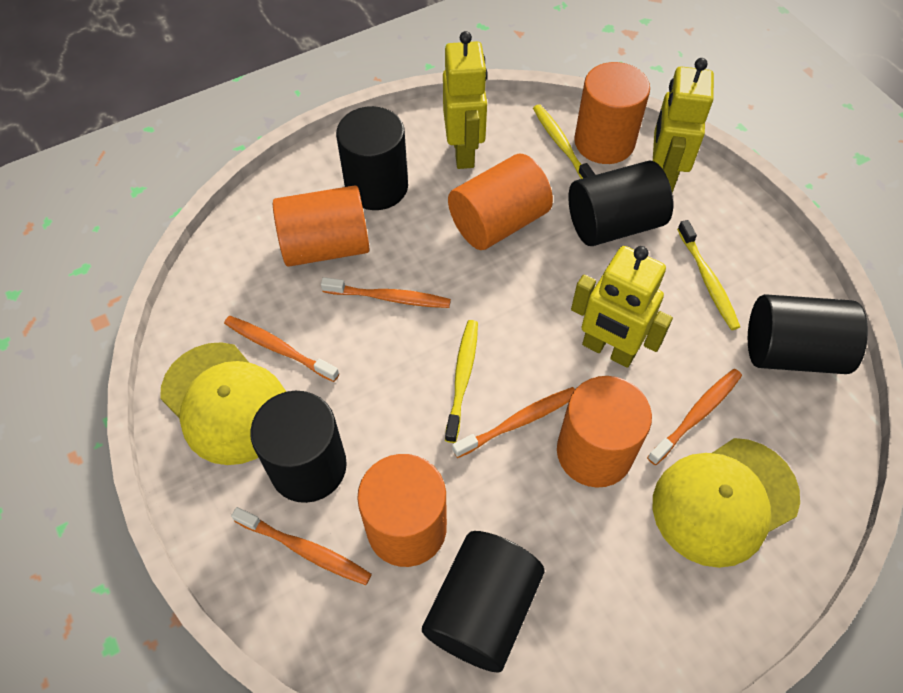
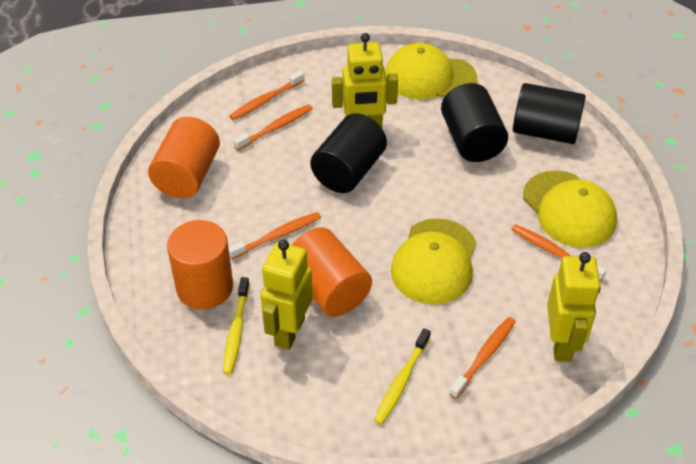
black cylinder: 5 -> 3
orange cylinder: 5 -> 3
yellow cap: 2 -> 3
yellow toothbrush: 3 -> 2

